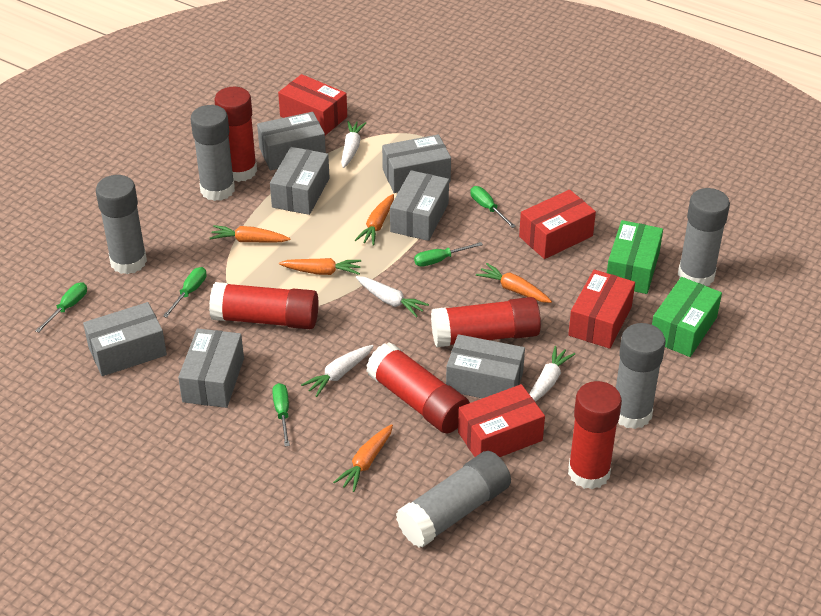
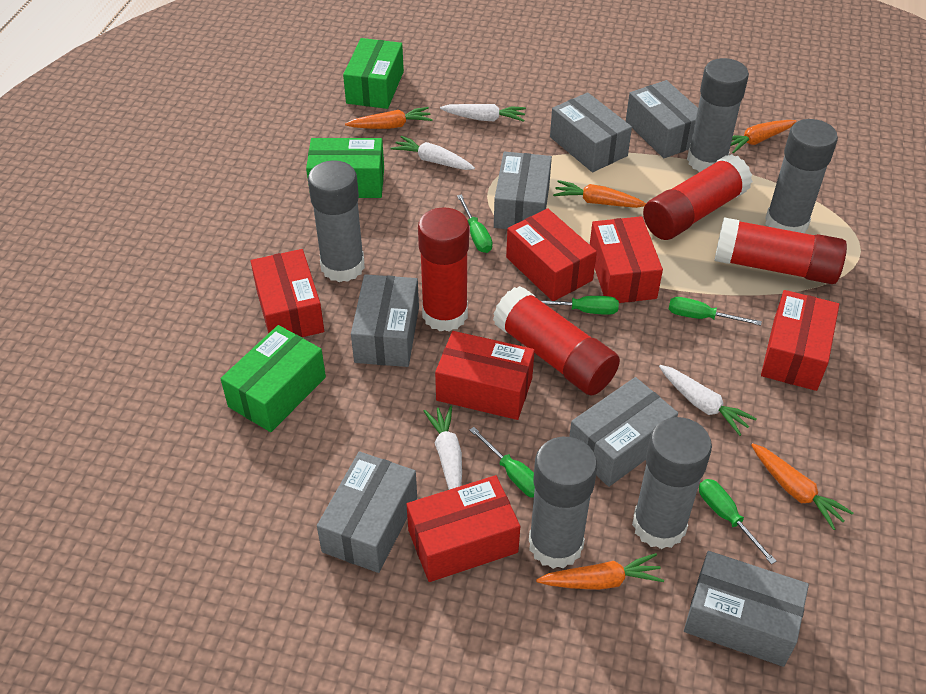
green box: 2 -> 3
red box: 4 -> 6
red glue stick: 5 -> 4

